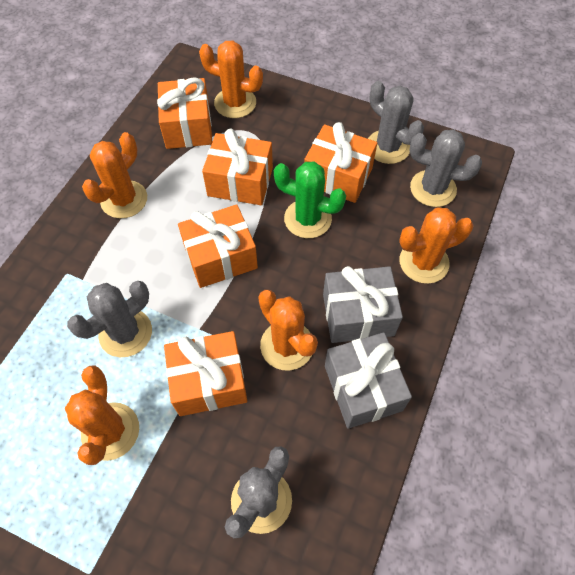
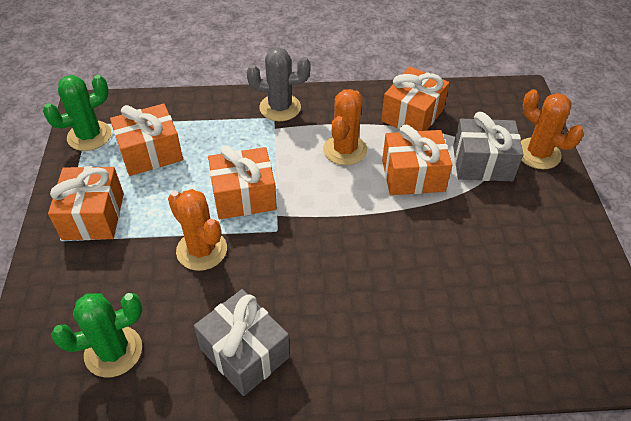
green cactus: 1 -> 2
grey cactus: 4 -> 1
orange cactus: 5 -> 3

